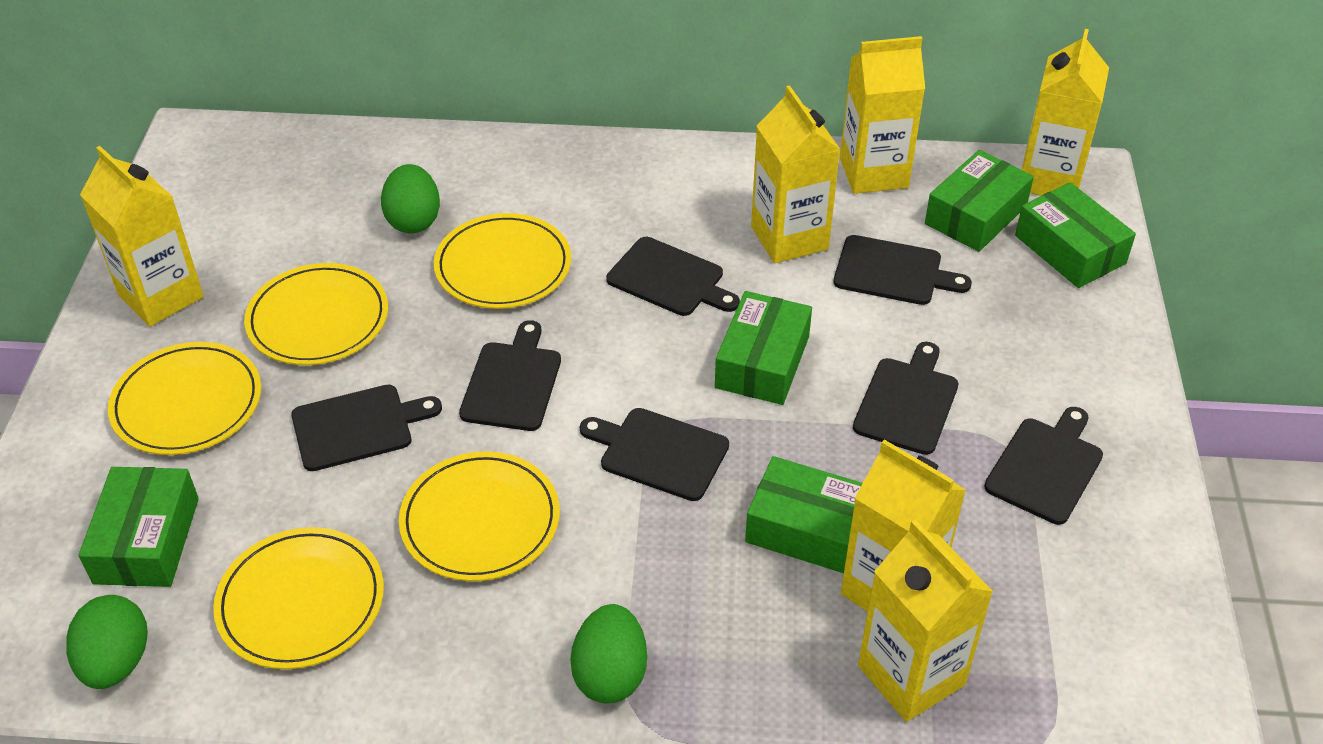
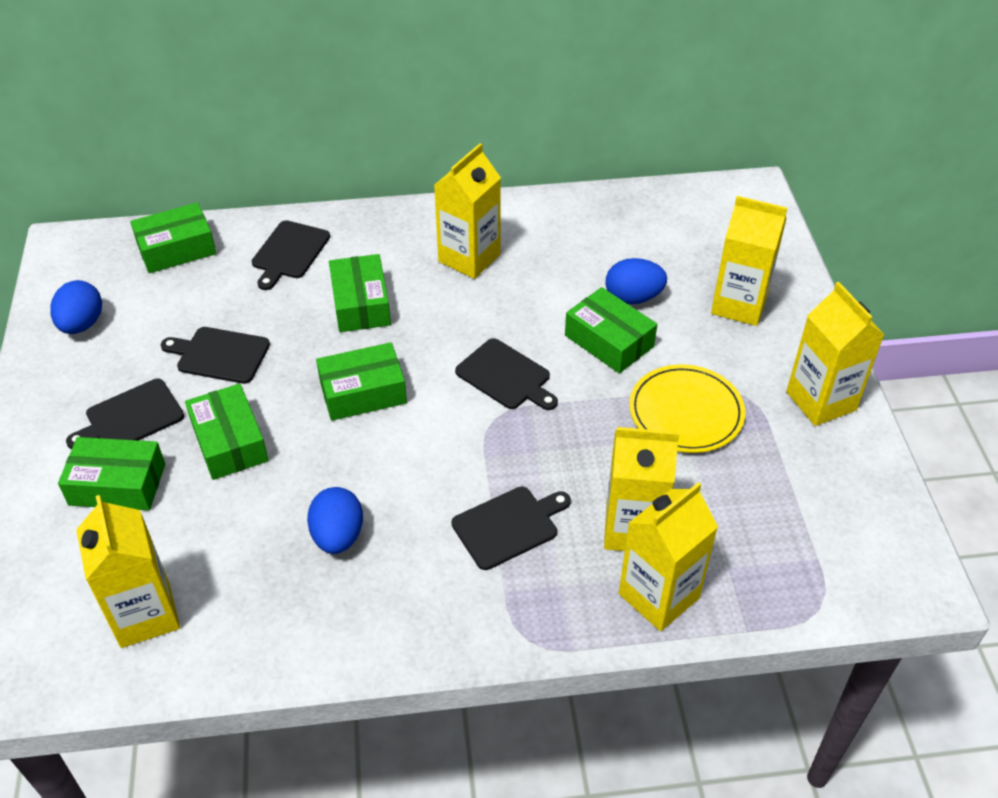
black cutting board: 7 -> 5
blue egg: 0 -> 3
green box: 5 -> 6
green egg: 3 -> 0
yellow plate: 5 -> 1

